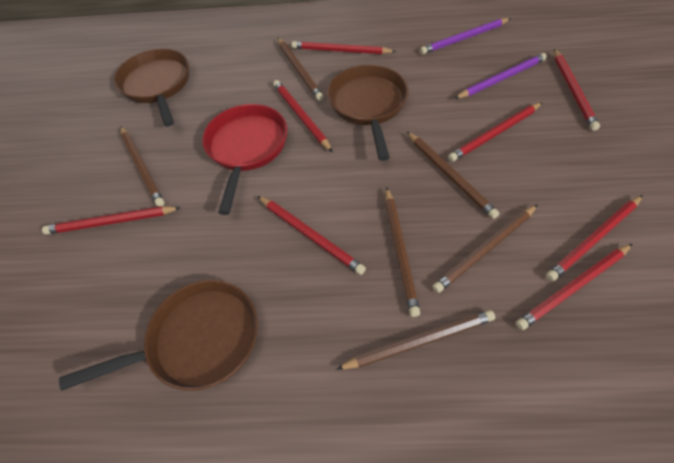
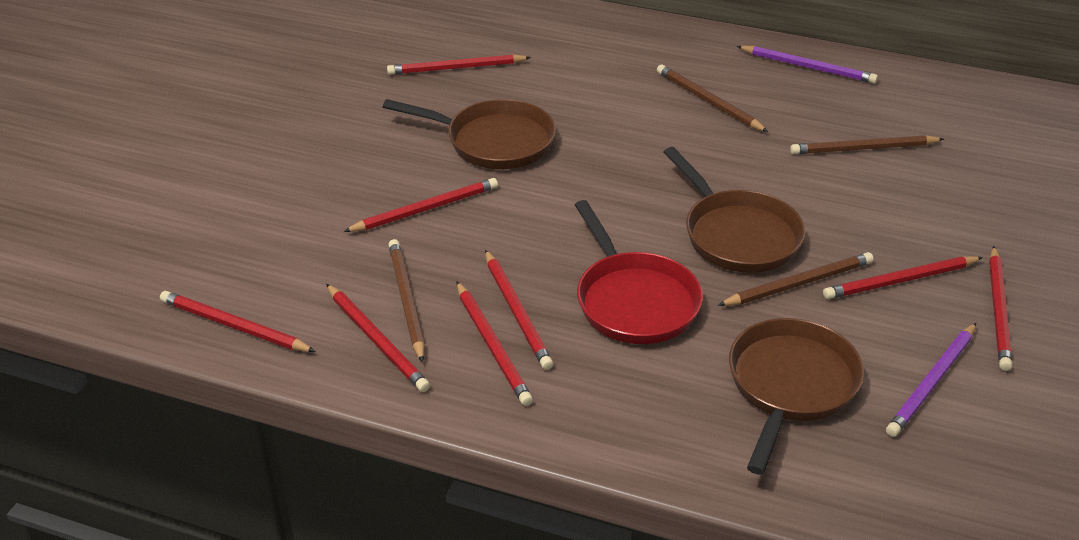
brown pencil: 6 -> 4

